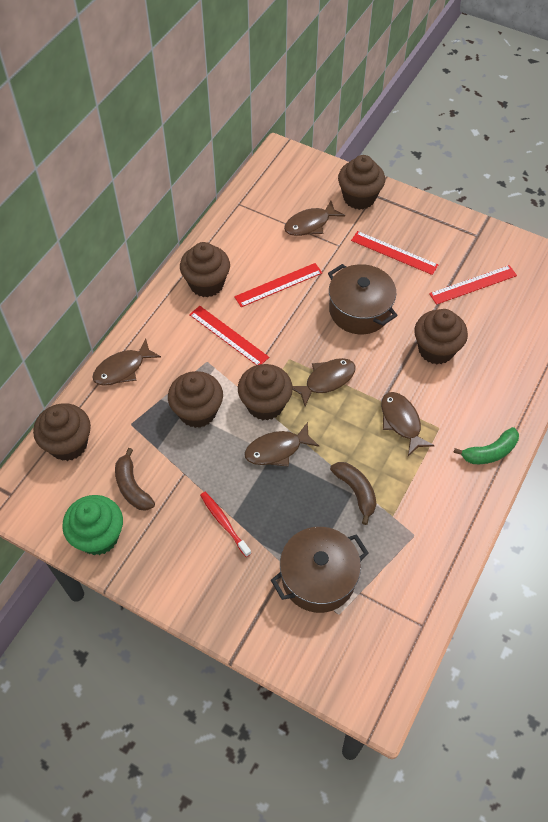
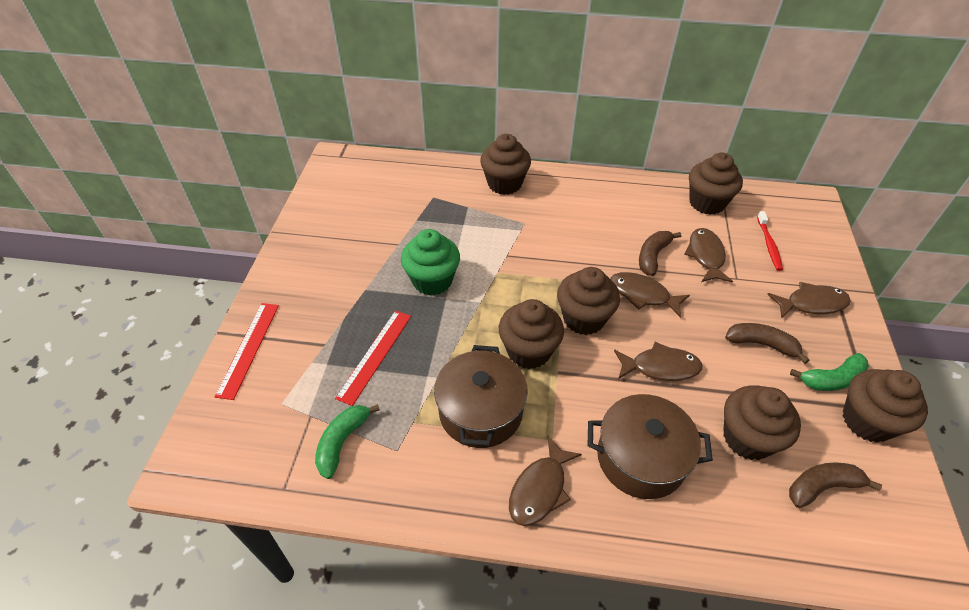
brown banana: 2 -> 3
green banana: 1 -> 2
red ruler: 4 -> 2

